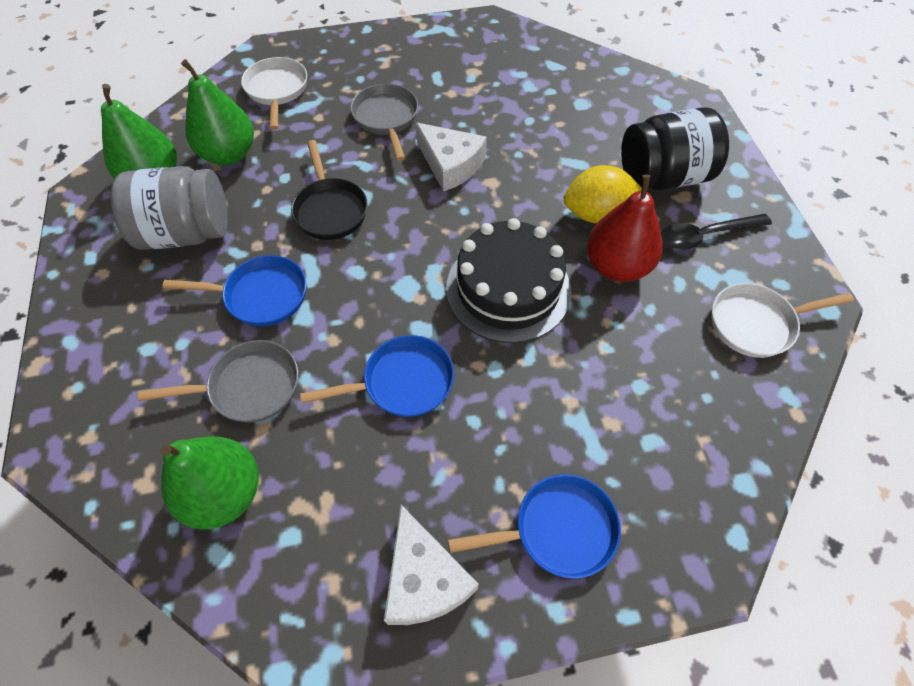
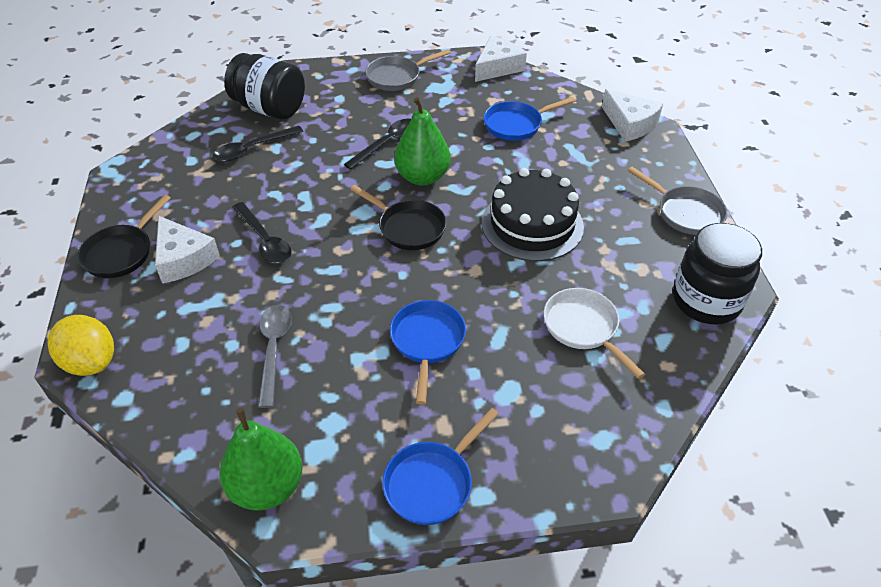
black jar: 1 -> 2
black pan: 1 -> 2
black spoon: 1 -> 3
green pear: 3 -> 2
grey jar: 1 -> 0
grey spoon: 0 -> 1
red pear: 1 -> 0
white cheese: 2 -> 3
white pan: 2 -> 1

